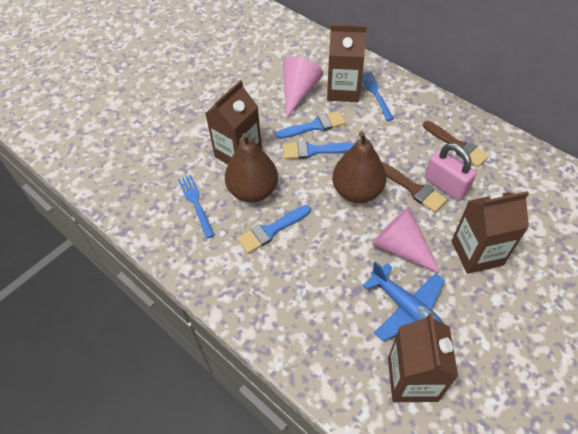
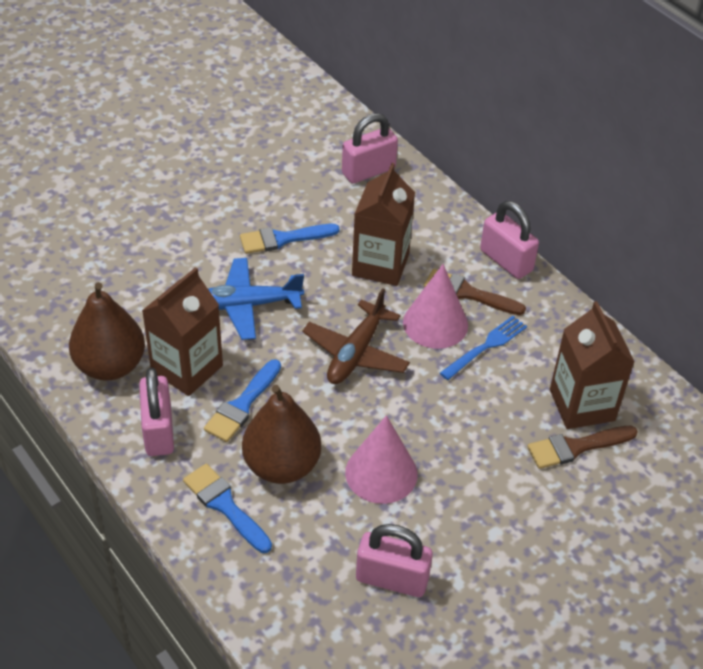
blue fork: 2 -> 1
brown carton: 4 -> 3
brown plane: 0 -> 1
pink padlock: 1 -> 4

